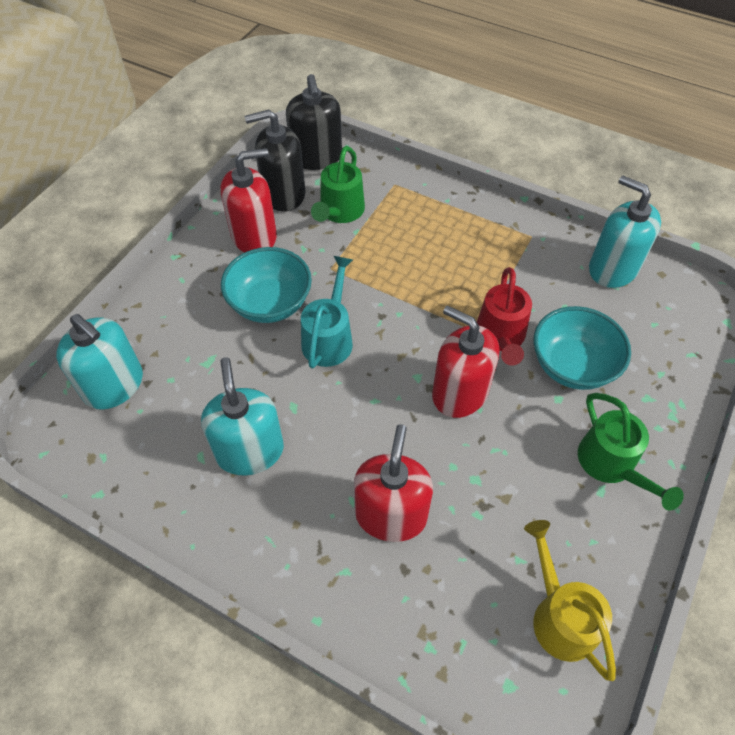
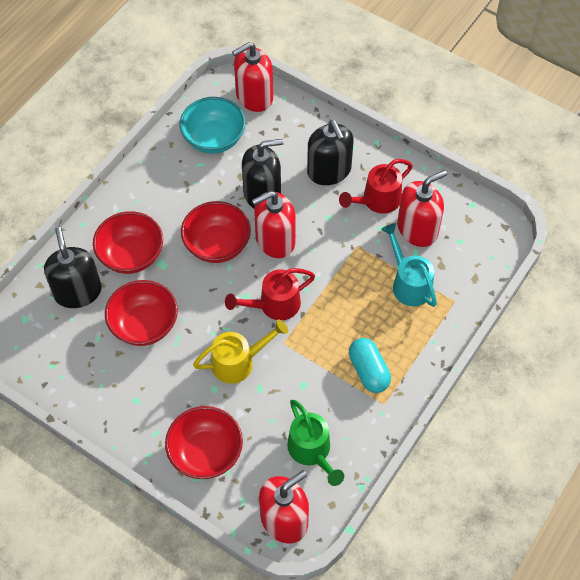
black soap dispenser: 2 -> 3
green watering can: 2 -> 1
red bowl: 0 -> 4
red soap dispenser: 3 -> 4
red watering can: 1 -> 2
turquoise bowl: 2 -> 1
turquoise capsule: 0 -> 1
turquoise soap dispenser: 3 -> 0

